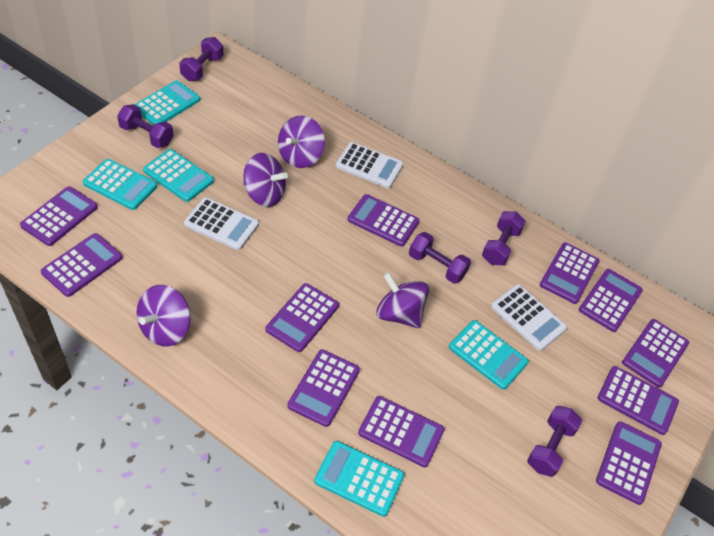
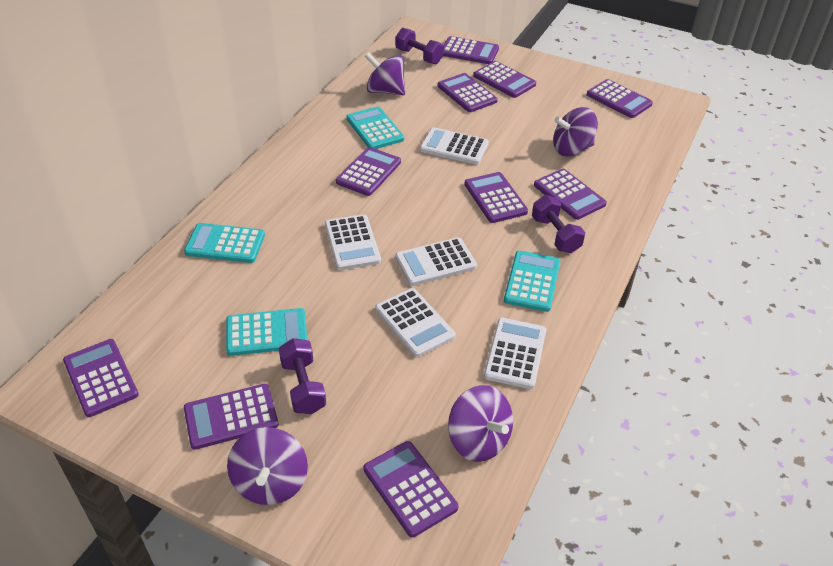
purple calculator: 11 -> 10
purple dumbbell: 5 -> 3
turquoise calculator: 5 -> 4
white calculator: 3 -> 5

